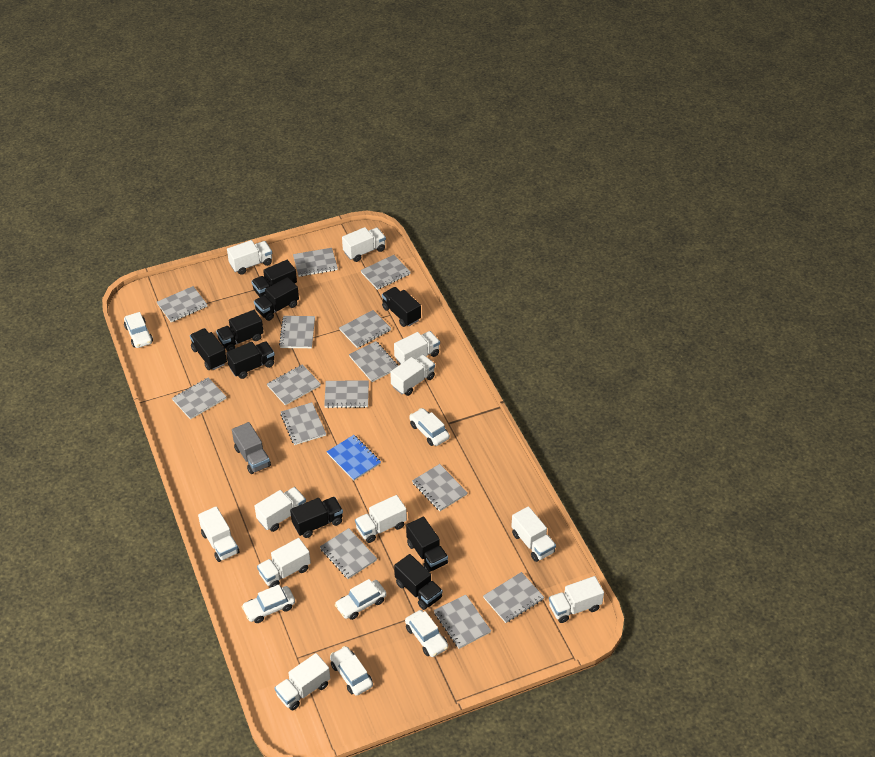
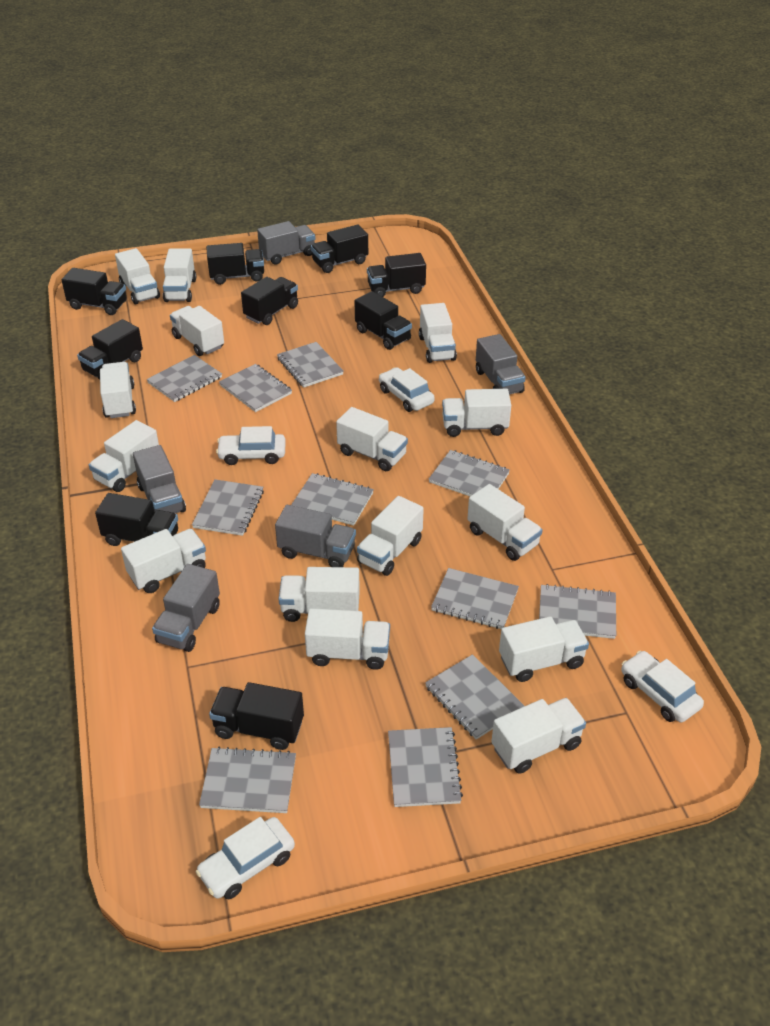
blue notebook: 1 -> 0
grey notebook: 14 -> 11
grey truck: 1 -> 5
white car: 6 -> 4
white truck: 11 -> 15

